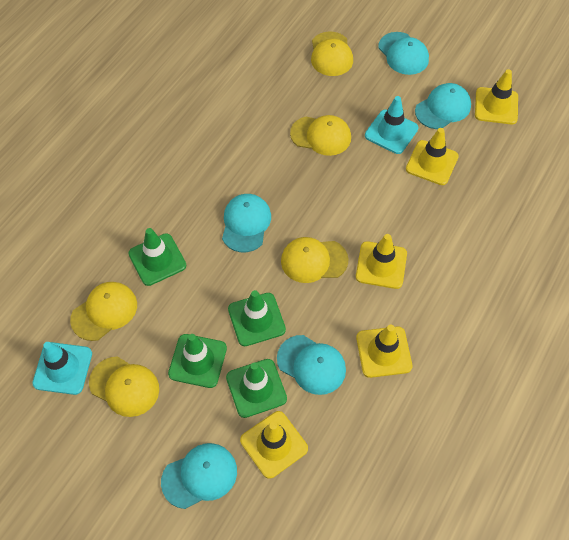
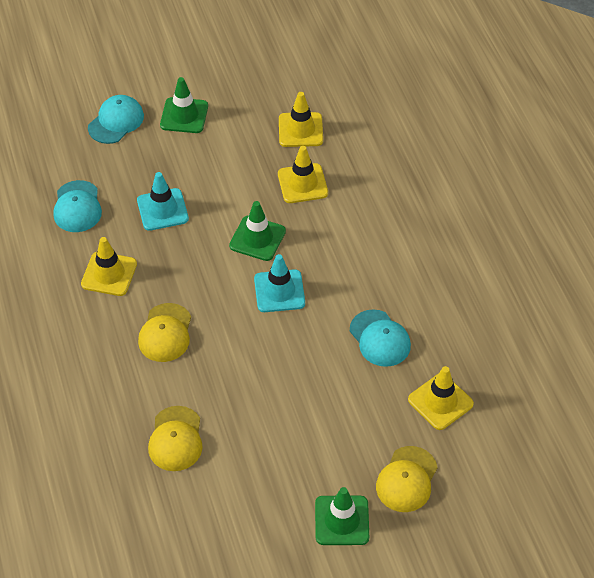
green traffic cone: 4 -> 3
turquoise cap: 5 -> 3
yellow cap: 5 -> 3
yellow traffic cone: 5 -> 4

